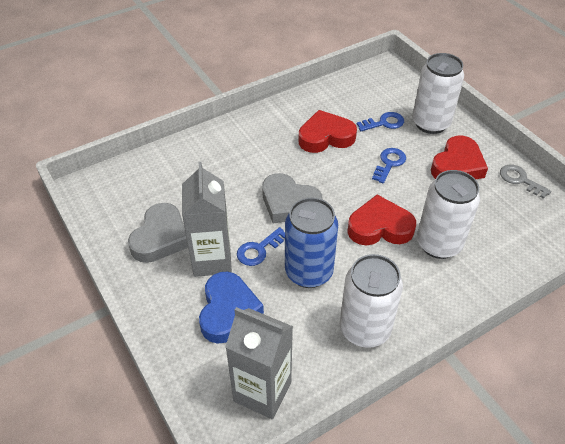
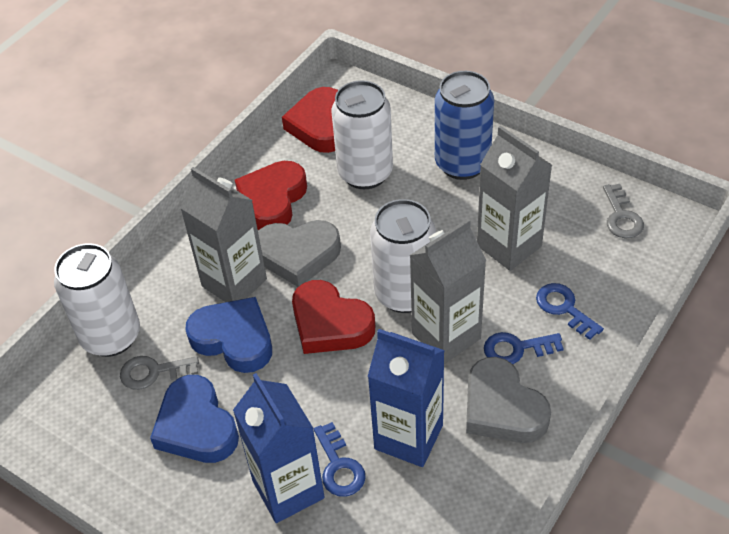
blue carton: 0 -> 2
blue heart: 1 -> 2
grey carton: 2 -> 3
grey key: 1 -> 2

